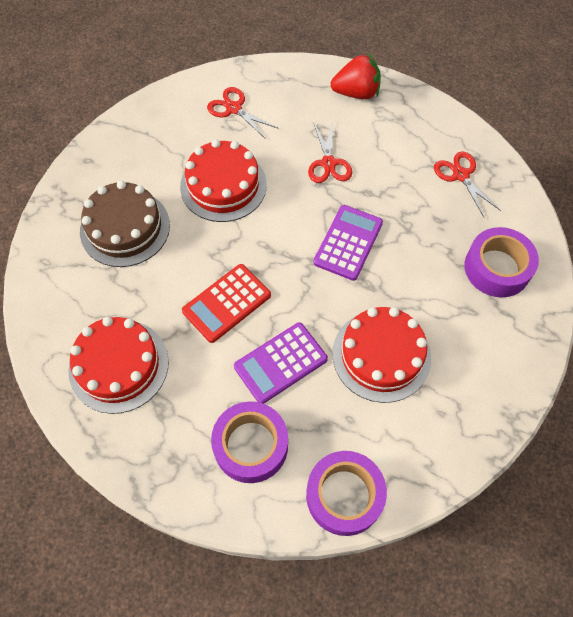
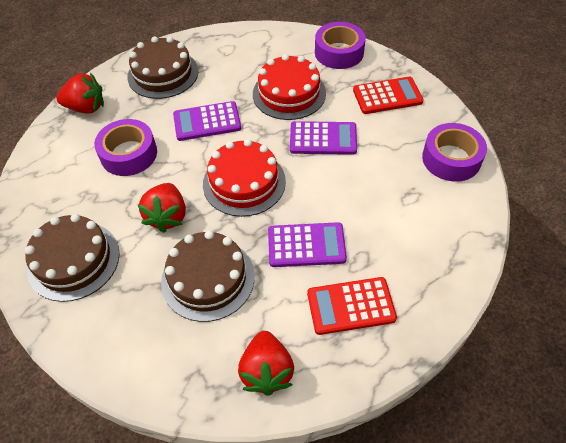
brown cake: 1 -> 3
purple calculator: 2 -> 3
red cake: 3 -> 2
red calculator: 1 -> 2
red scissors: 3 -> 0
red strawberry: 1 -> 3

